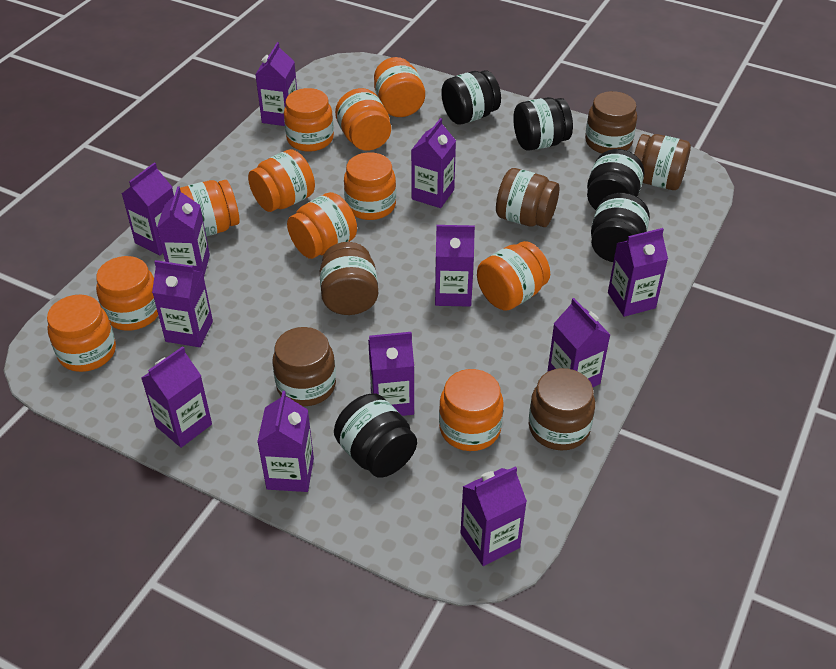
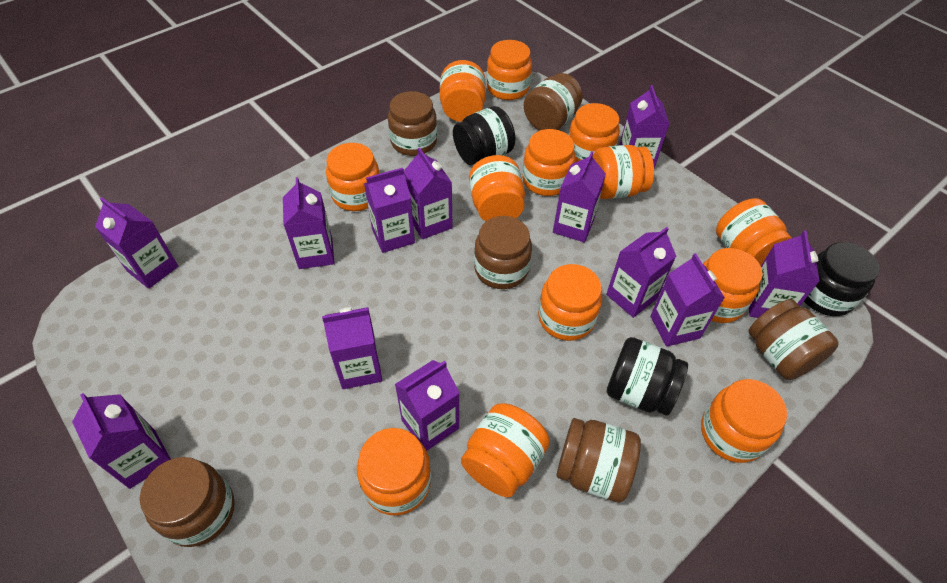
black jar: 5 -> 3
orange jar: 11 -> 13

